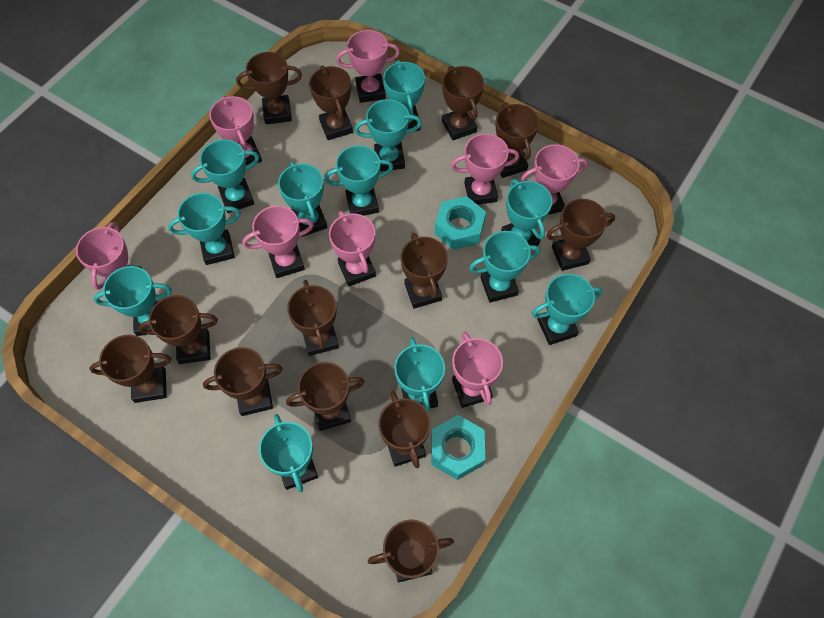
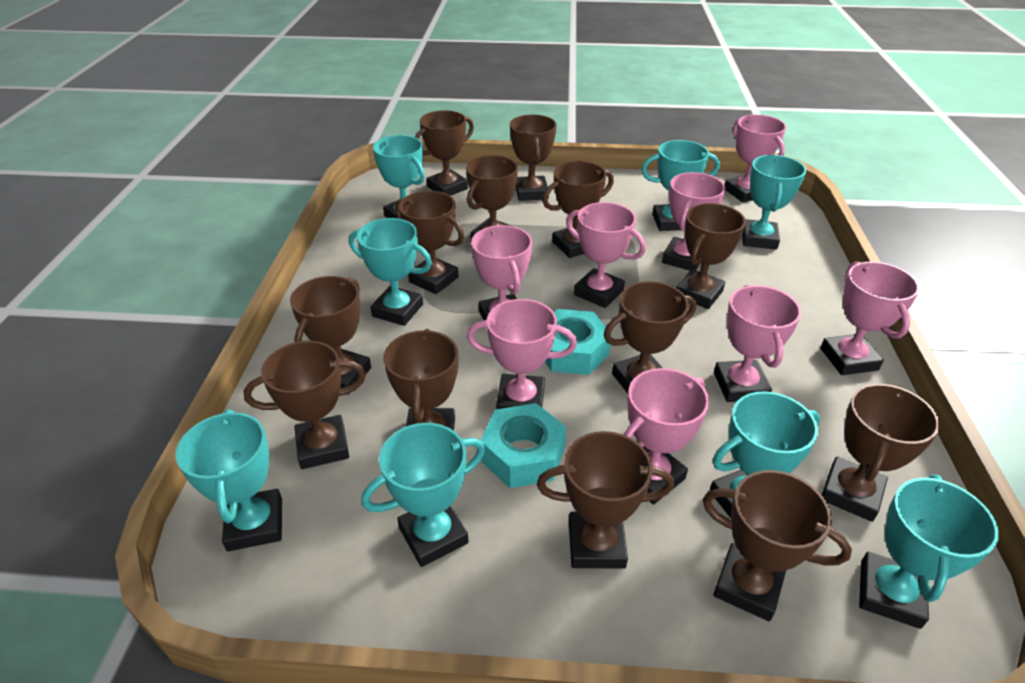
turquoise trophy: 12 -> 8

